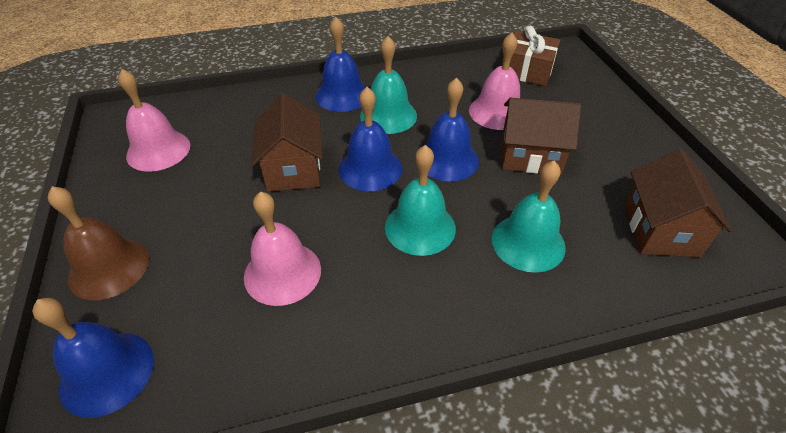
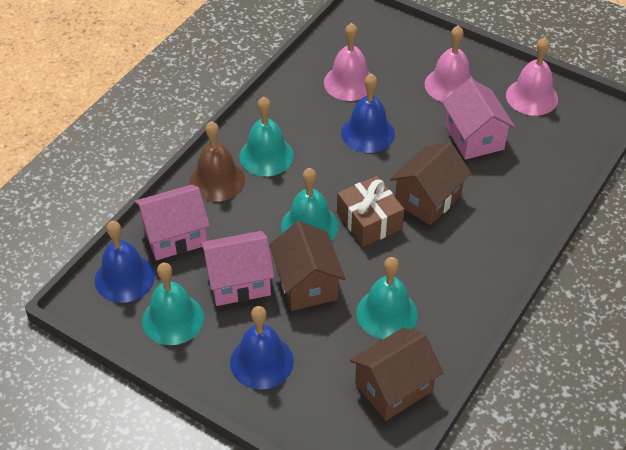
blue bell: 4 -> 3
pink house: 0 -> 3
turquoise bell: 3 -> 4

